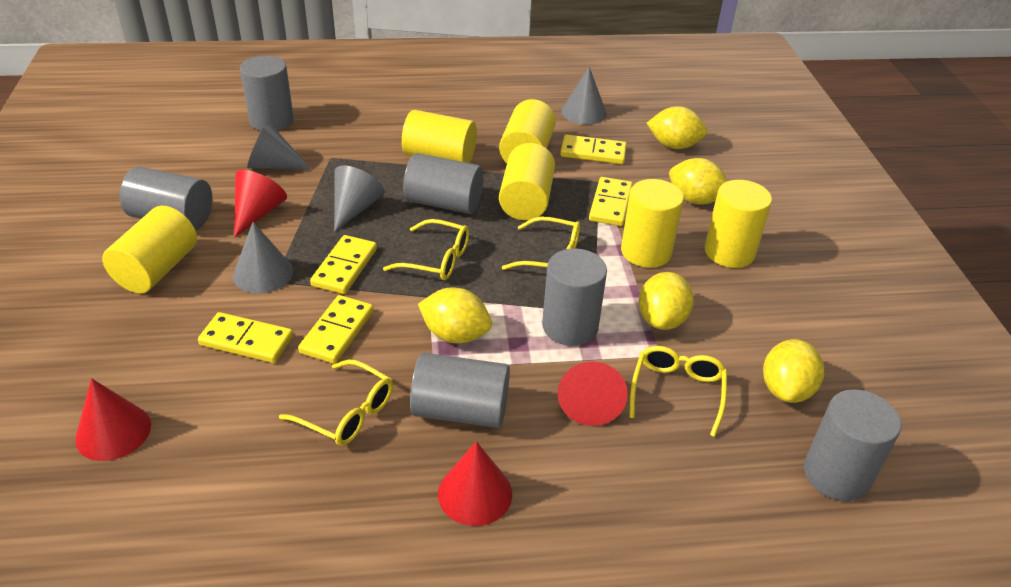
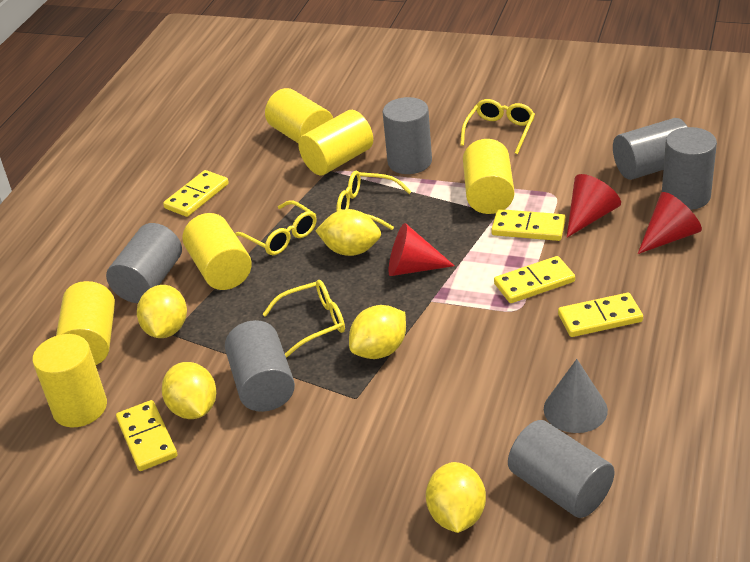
grey cone: 4 -> 1
red cone: 4 -> 3

